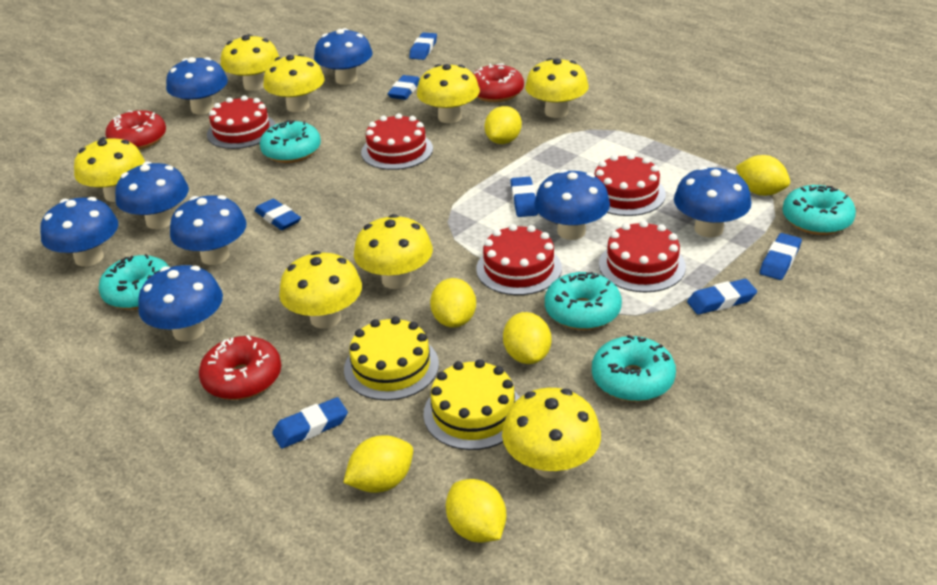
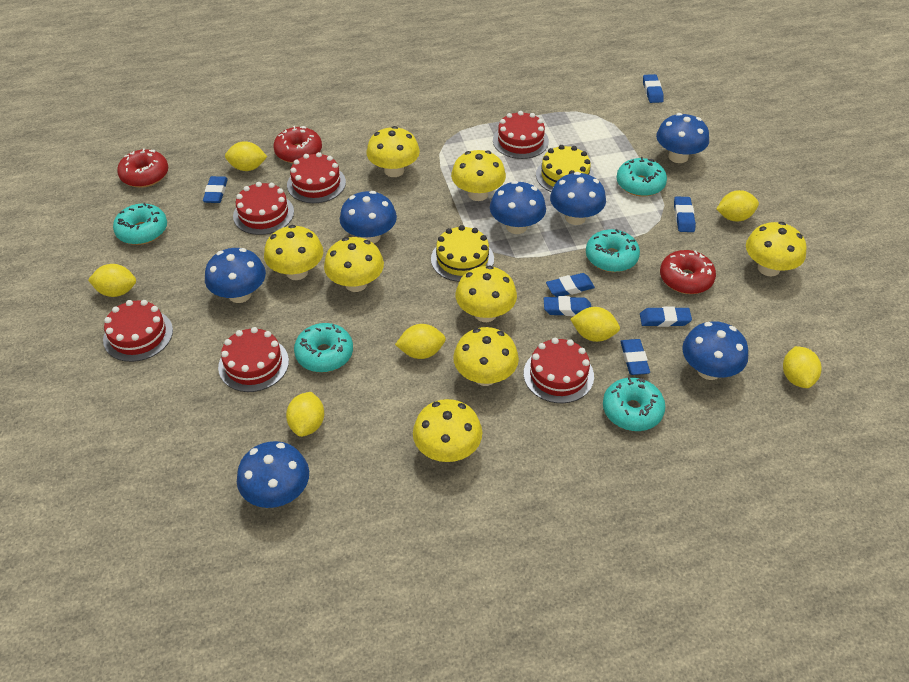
blue mushroom: 8 -> 7
red cake: 5 -> 6
yellow lemon: 6 -> 7

